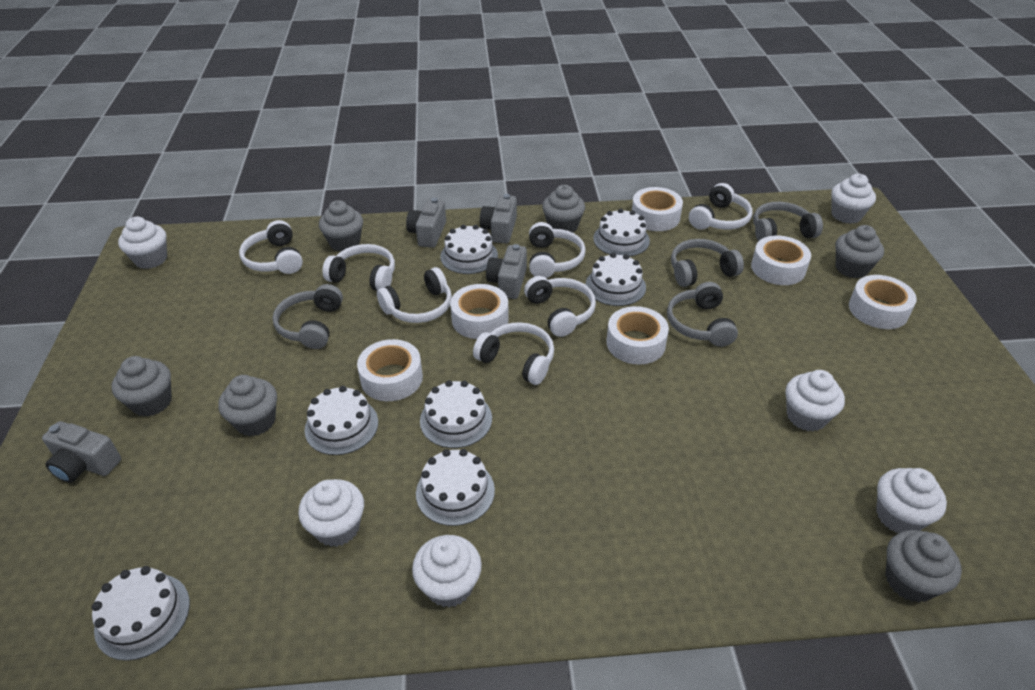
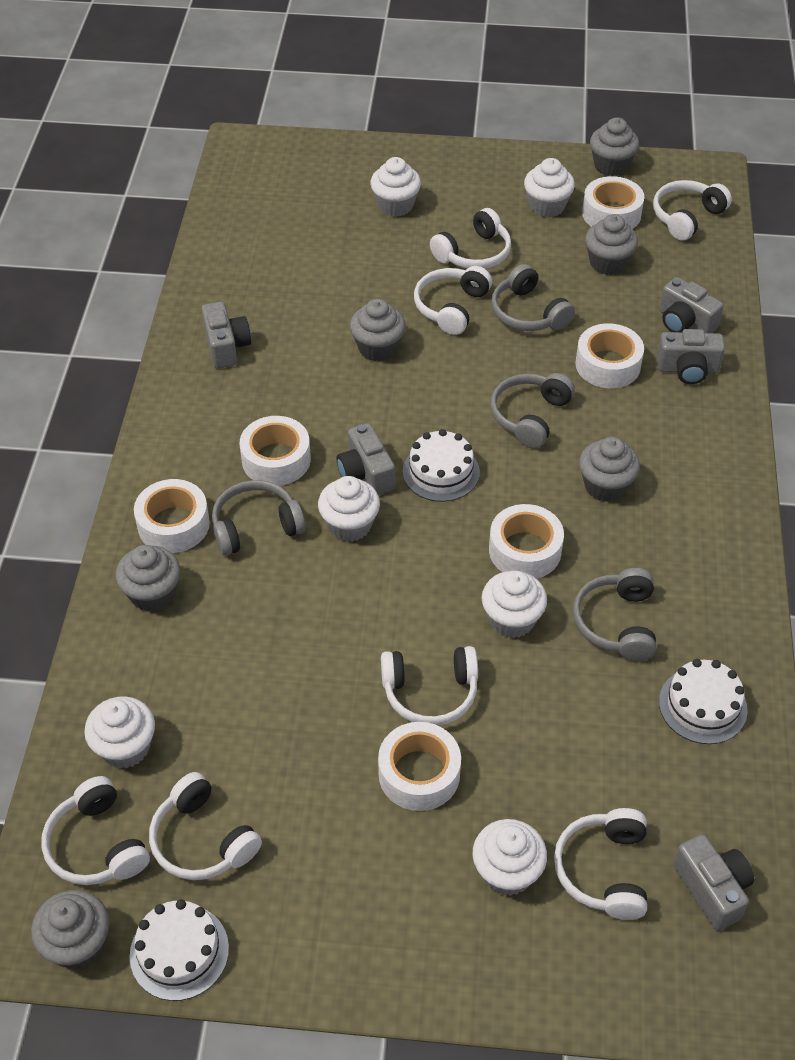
grey camera: 4 -> 5
white cake: 7 -> 3

